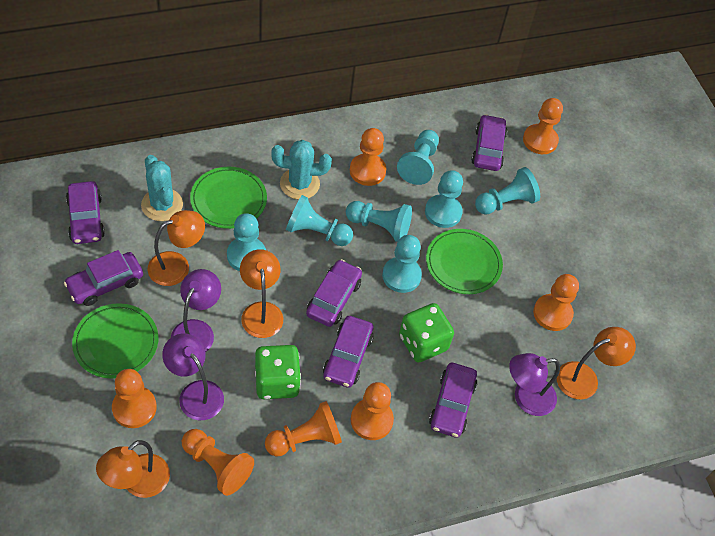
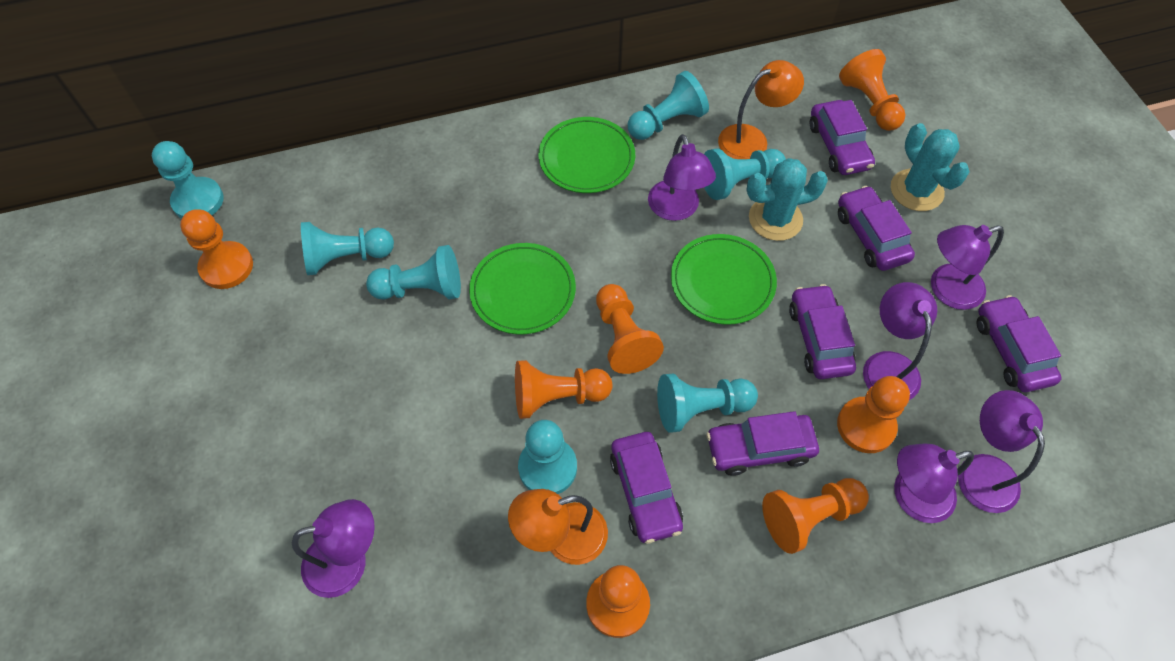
green dice: 2 -> 0
orange lamp: 4 -> 2
purple lamp: 3 -> 6

